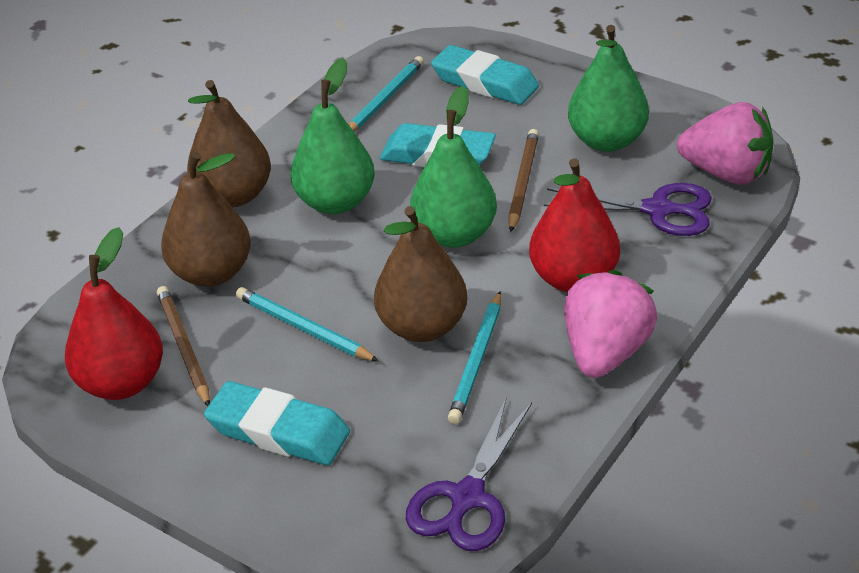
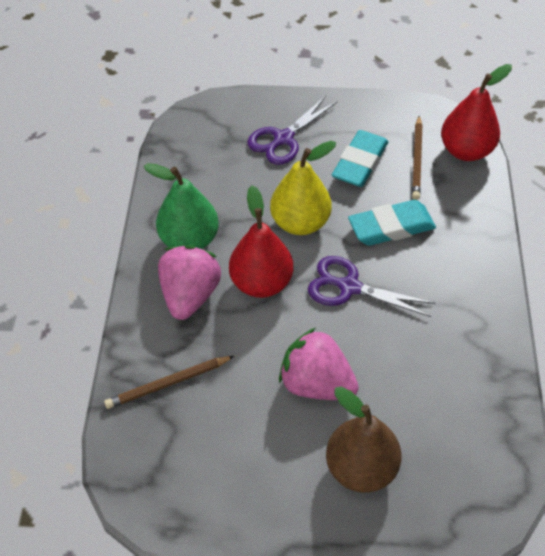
brown pear: 3 -> 1
green pear: 3 -> 1
turquoise eraser: 3 -> 2
turquoise pencil: 3 -> 0
yellow pear: 0 -> 1

